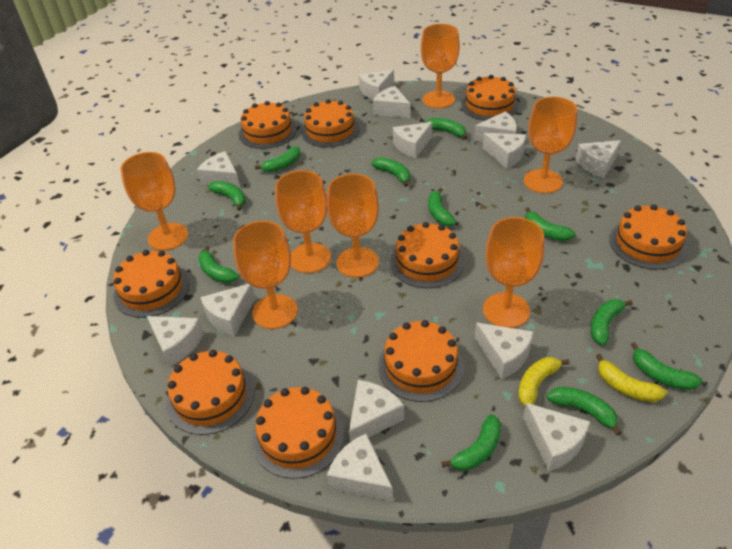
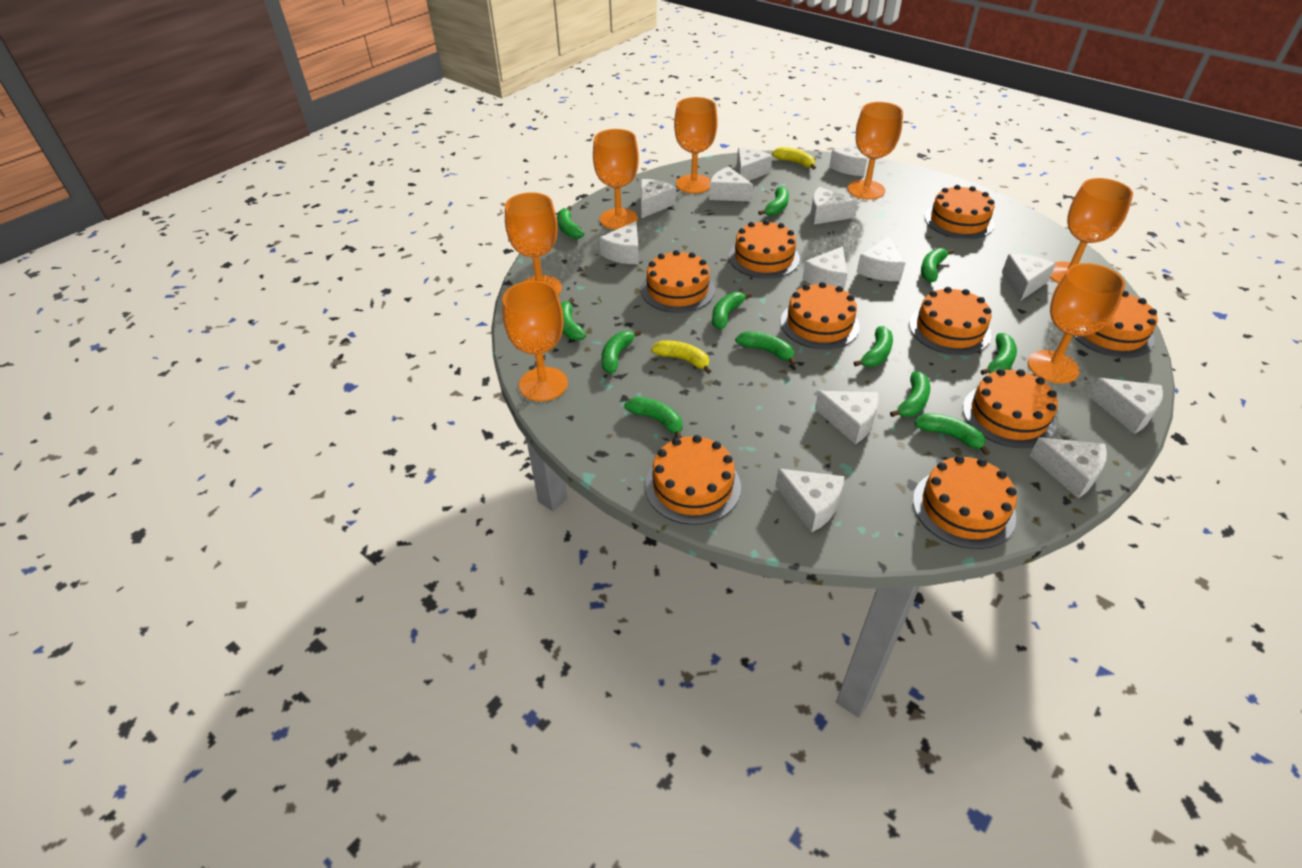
green banana: 11 -> 12

